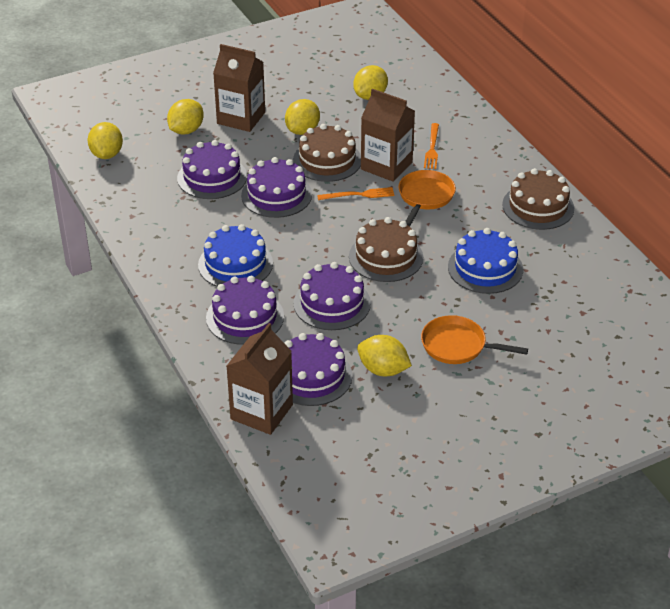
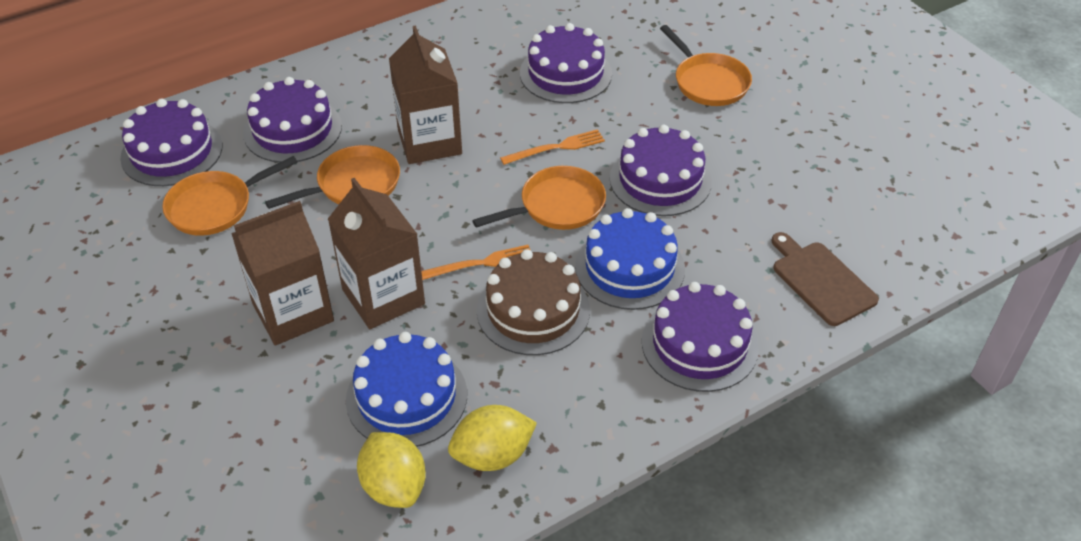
brown cake: 3 -> 1
brown cutting board: 0 -> 1
orange pan: 2 -> 4
yellow lemon: 5 -> 2

